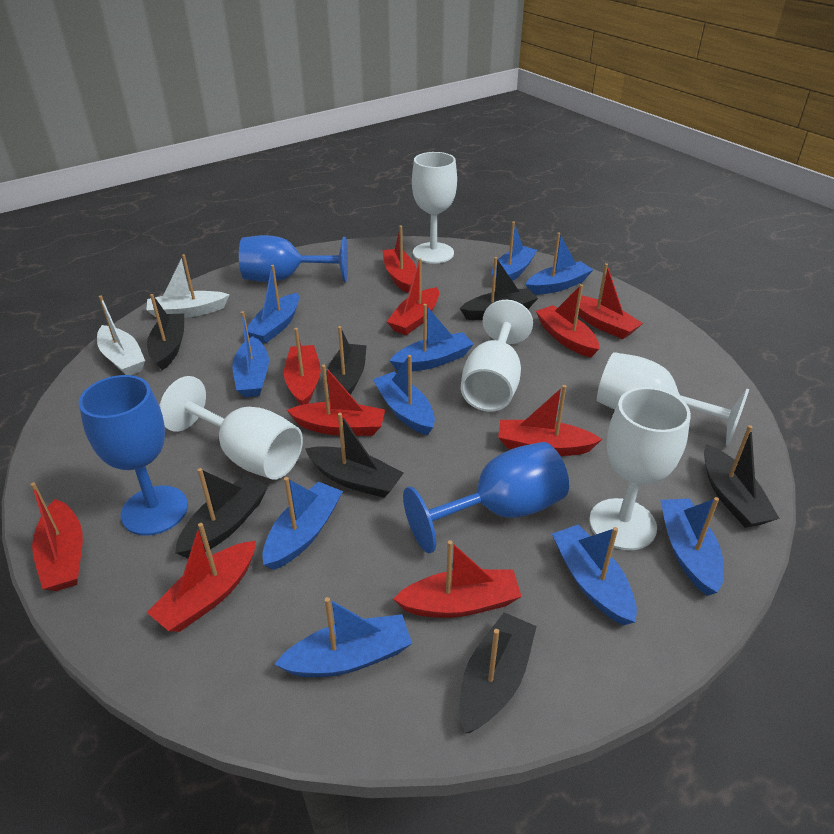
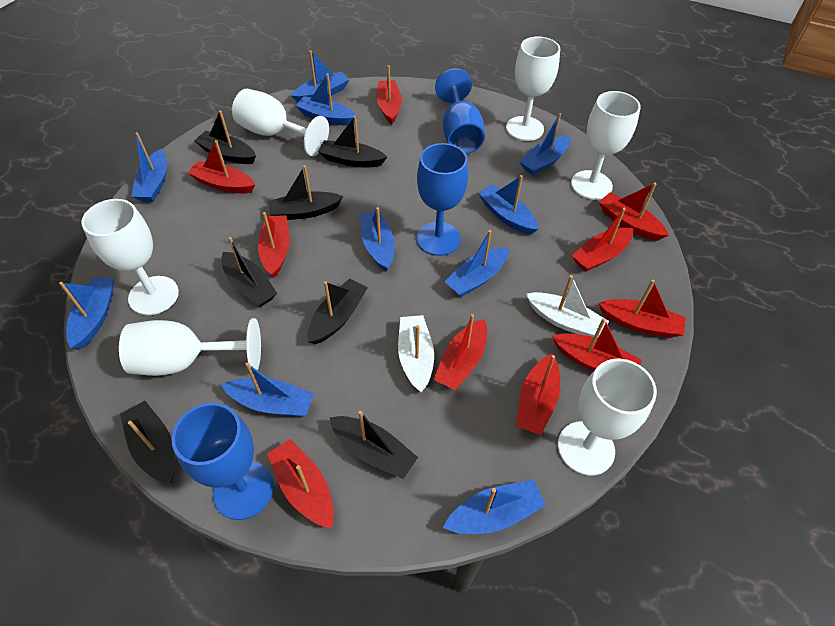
white goblet: 5 -> 6

